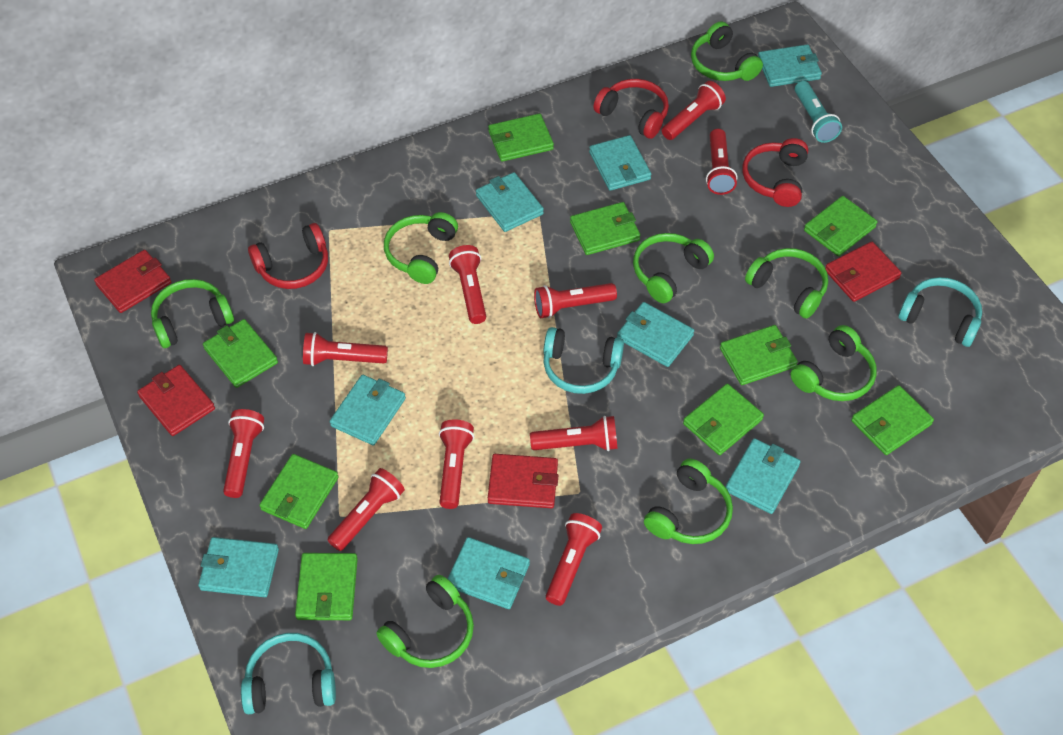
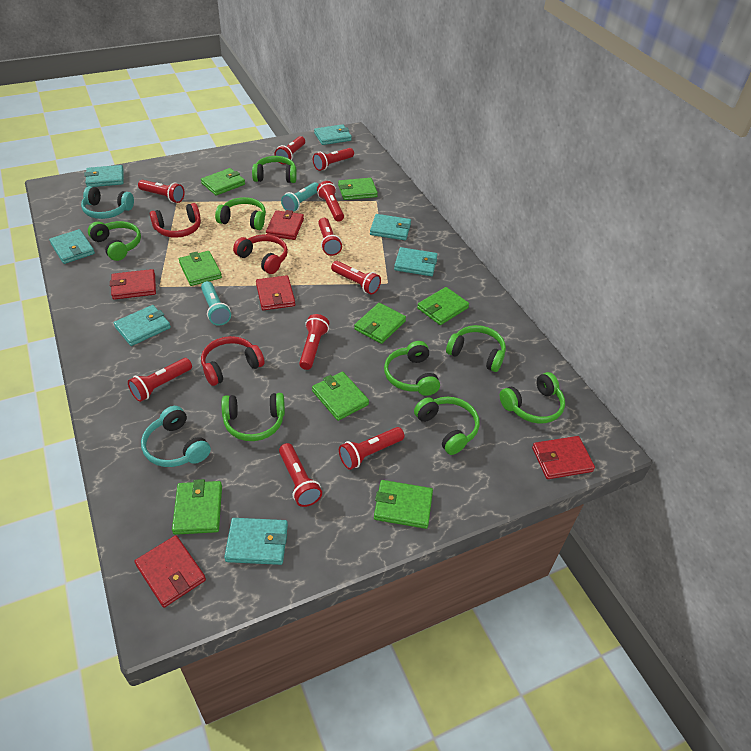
green wallet: 9 -> 8
red wallet: 4 -> 5
turquoise flashlight: 1 -> 2
turquoise headphones: 3 -> 2
turquoise wallet: 8 -> 7

